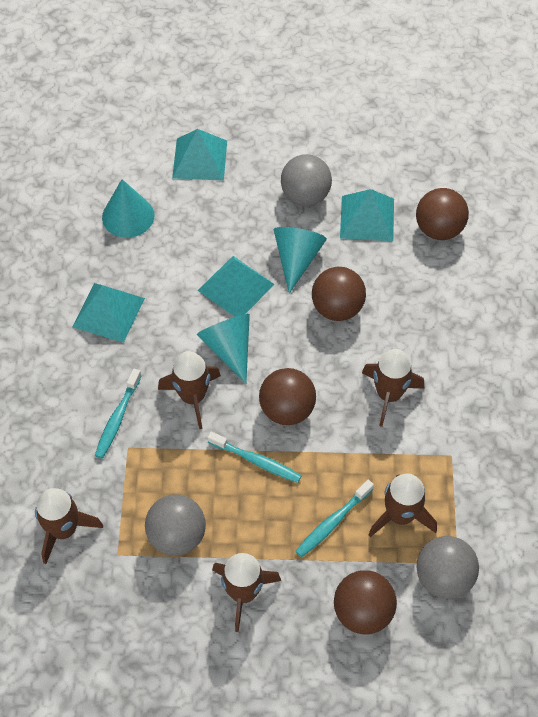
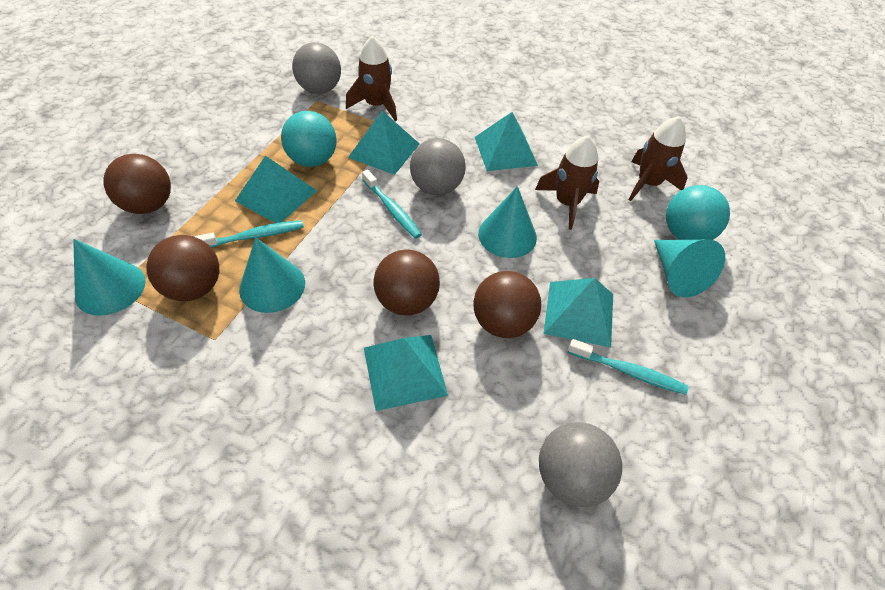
brown rocket: 5 -> 3
turquoise ball: 0 -> 2
turquoise cone: 3 -> 4
turquoise pyramid: 4 -> 5

